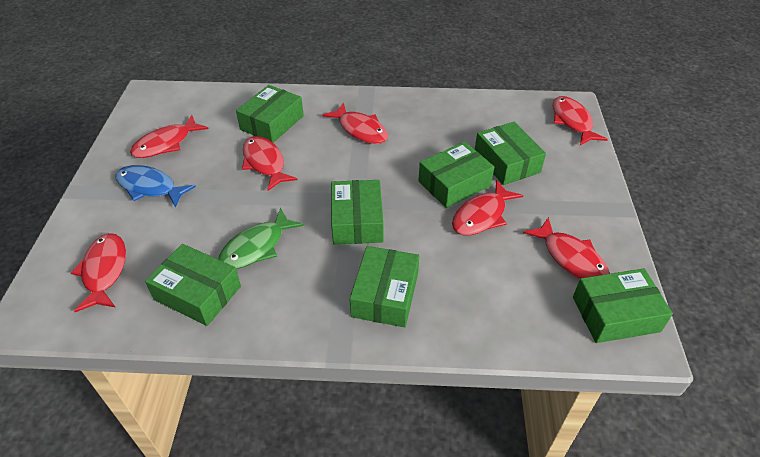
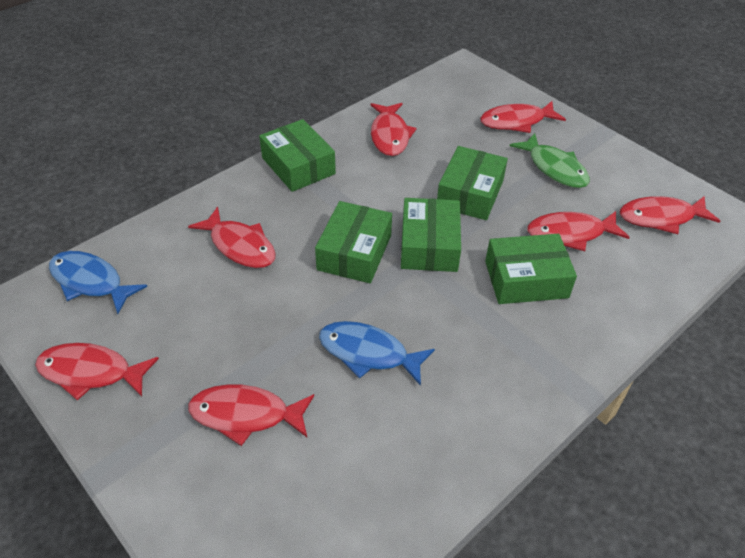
blue fish: 1 -> 2
green box: 7 -> 5

